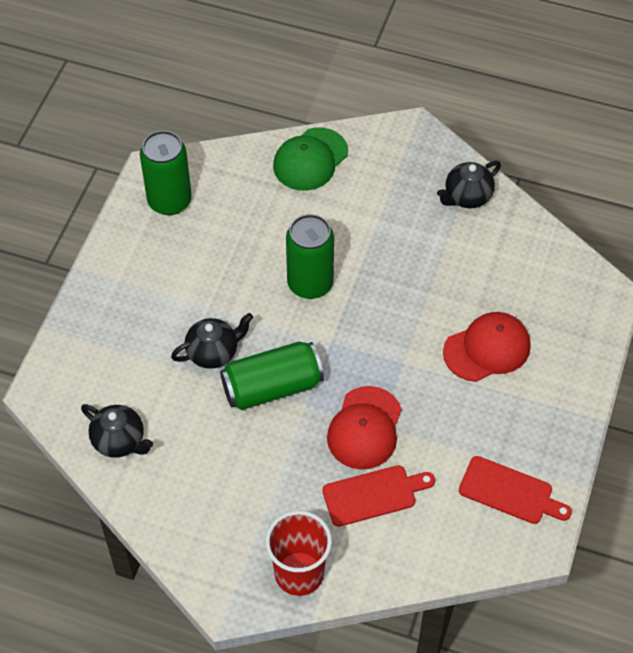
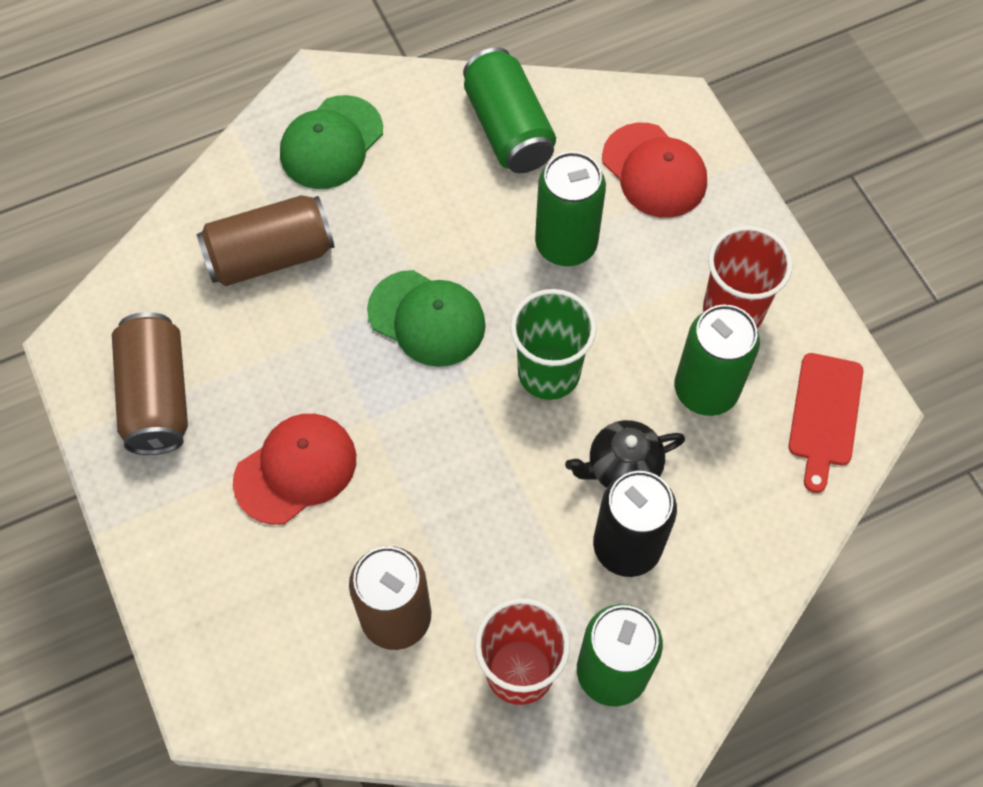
black can: 0 -> 1
black teapot: 3 -> 1
brown can: 0 -> 3
green can: 3 -> 4
green cap: 1 -> 2
green cup: 0 -> 1
red cup: 1 -> 2
red cutting board: 2 -> 1

